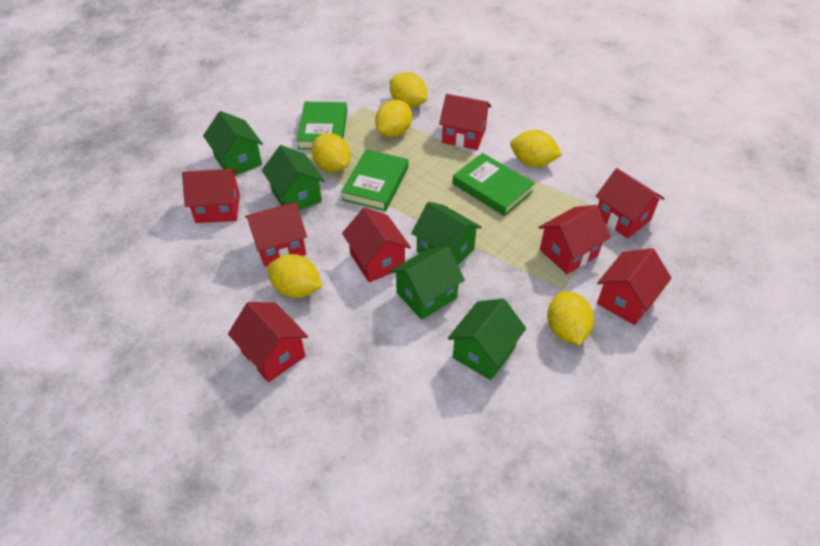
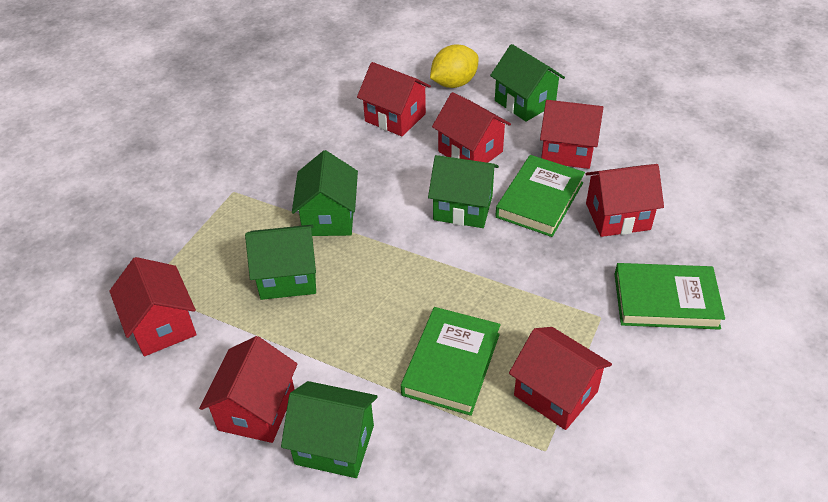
red house: 8 -> 7
yellow lemon: 6 -> 1

